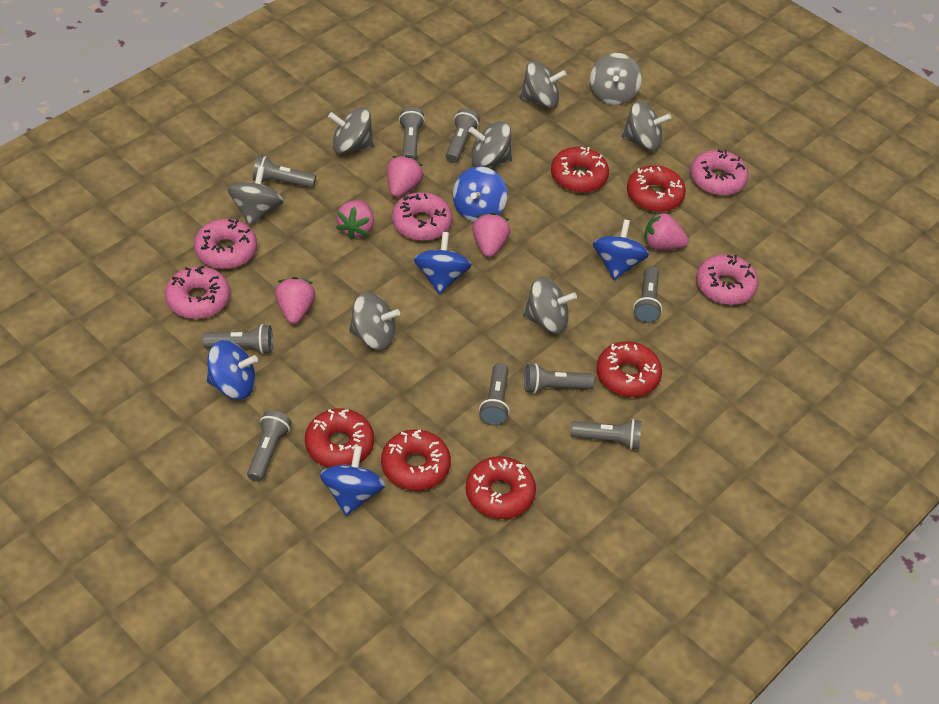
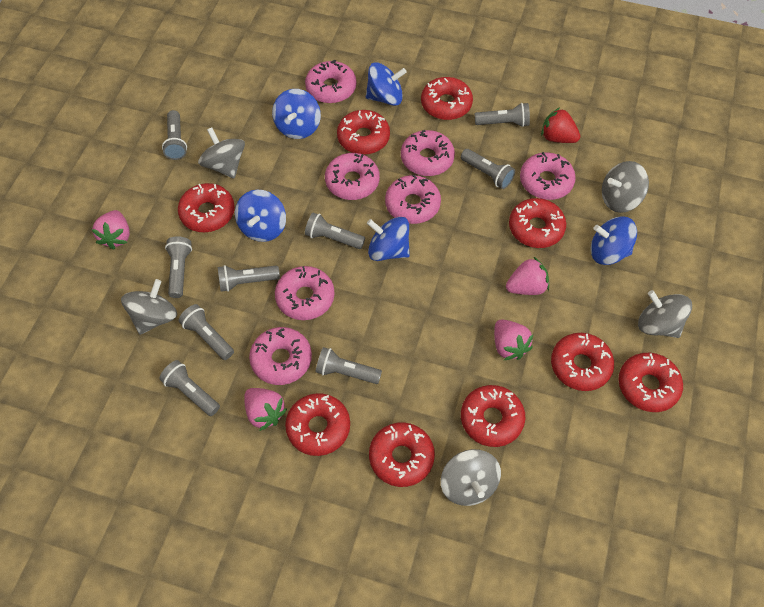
grey spinning top: 8 -> 5
pink donut: 5 -> 7
pink strawberry: 5 -> 4
red donut: 6 -> 9
red strawberry: 0 -> 1

